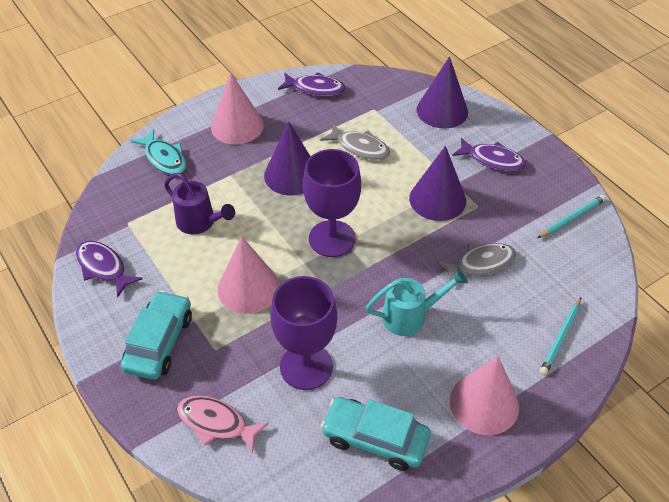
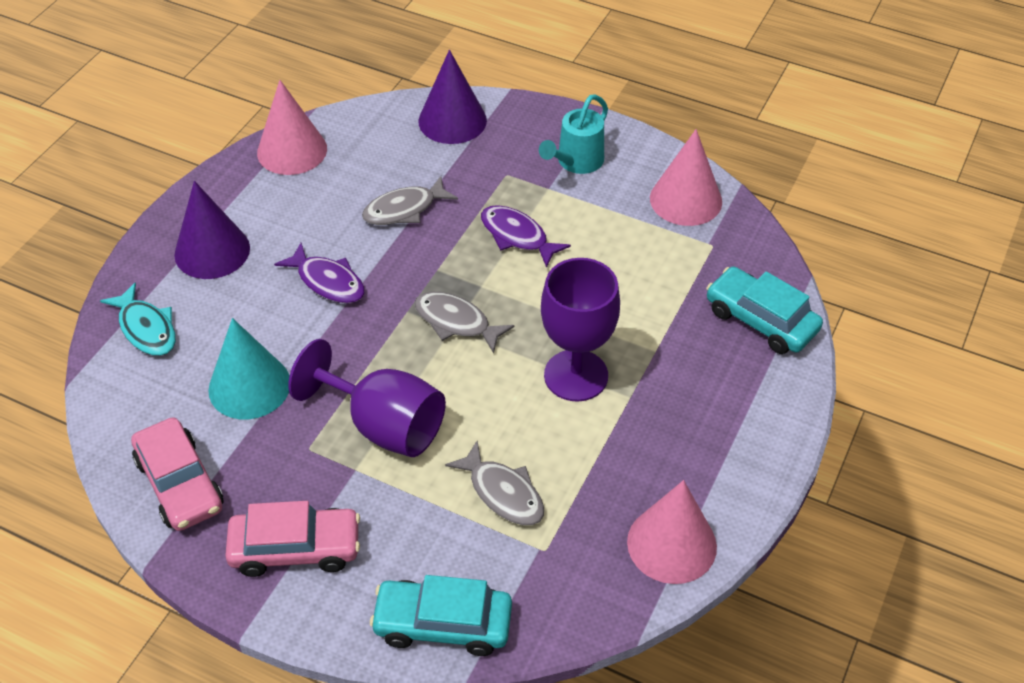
grey fish: 2 -> 3
pink car: 0 -> 2
pink fish: 1 -> 0
purple cone: 3 -> 2
purple fish: 3 -> 2
purple watering can: 1 -> 0
turquoise cone: 0 -> 1
turquoise pencil: 2 -> 0

